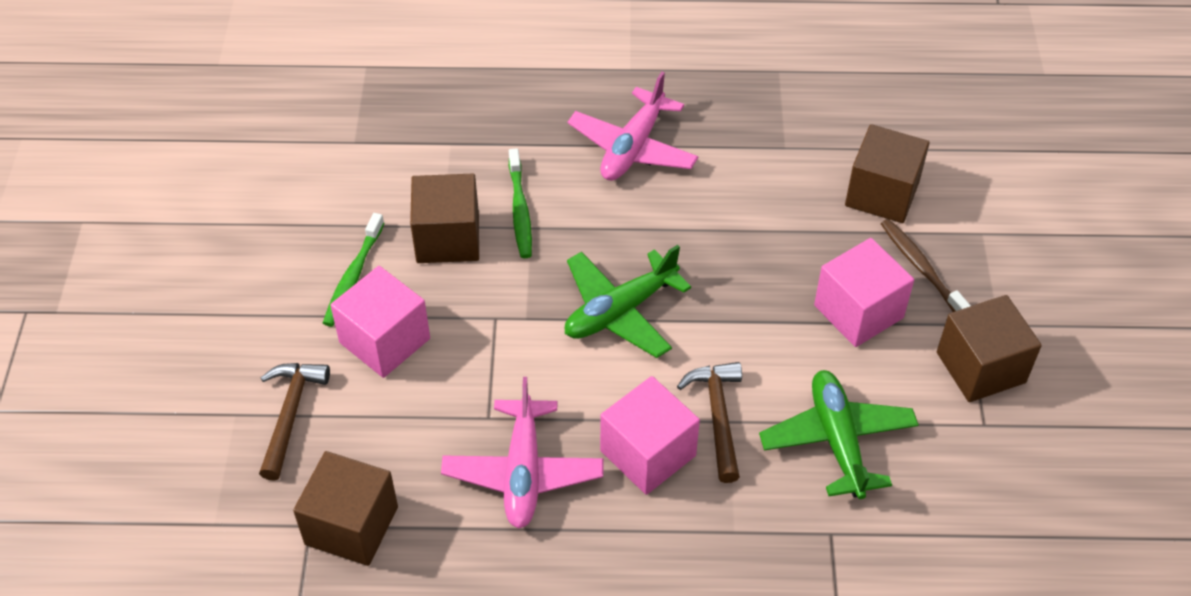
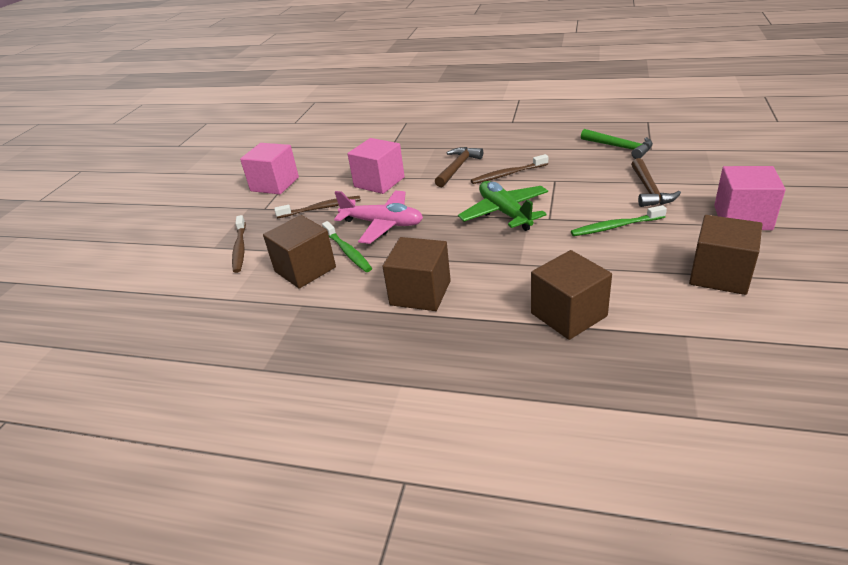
brown toothbrush: 1 -> 3
green hammer: 0 -> 1
green plane: 2 -> 1
pink plane: 2 -> 1

